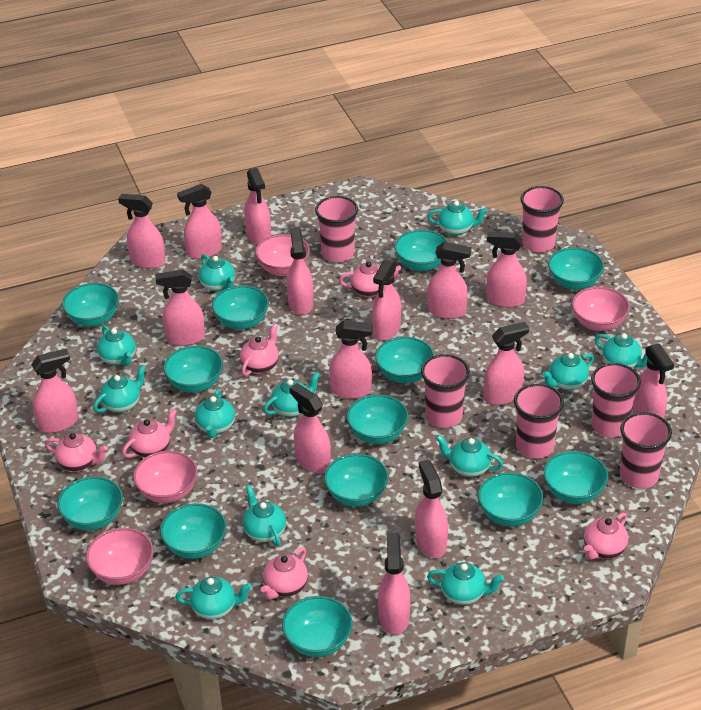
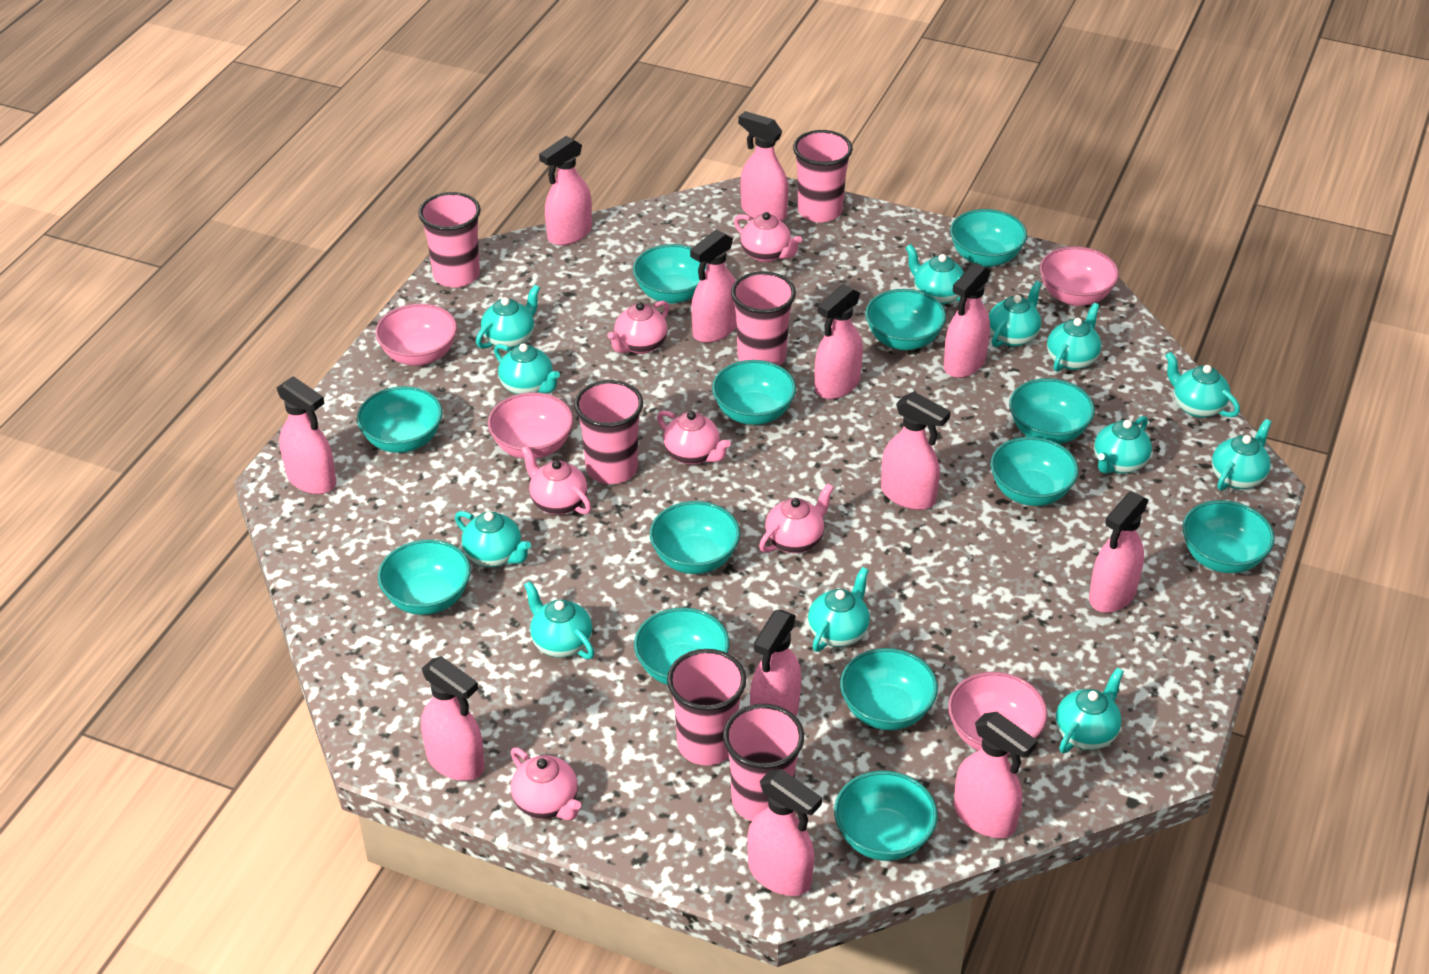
pink spray bottle: 15 -> 12

